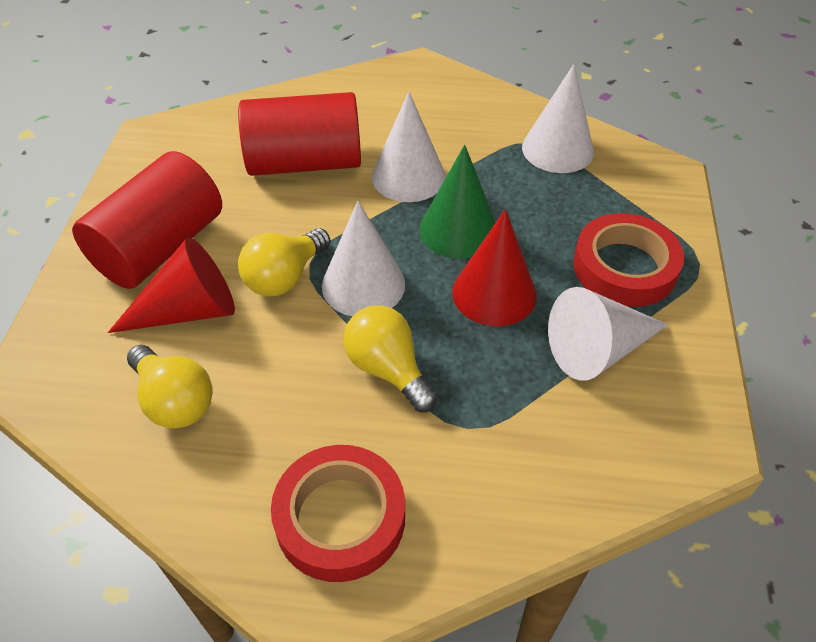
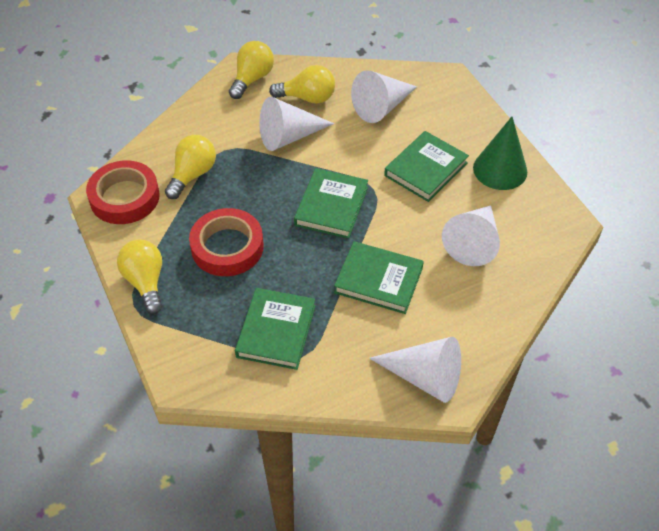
green book: 0 -> 4
red cone: 2 -> 0
red cylinder: 2 -> 0
yellow light bulb: 3 -> 4

